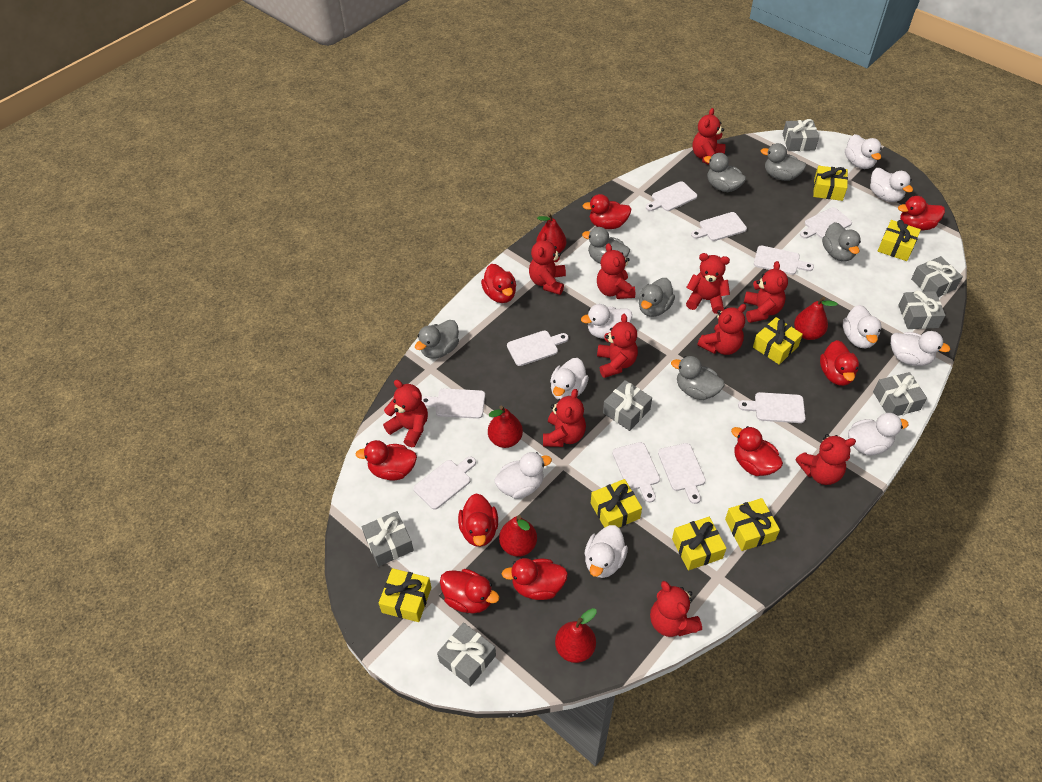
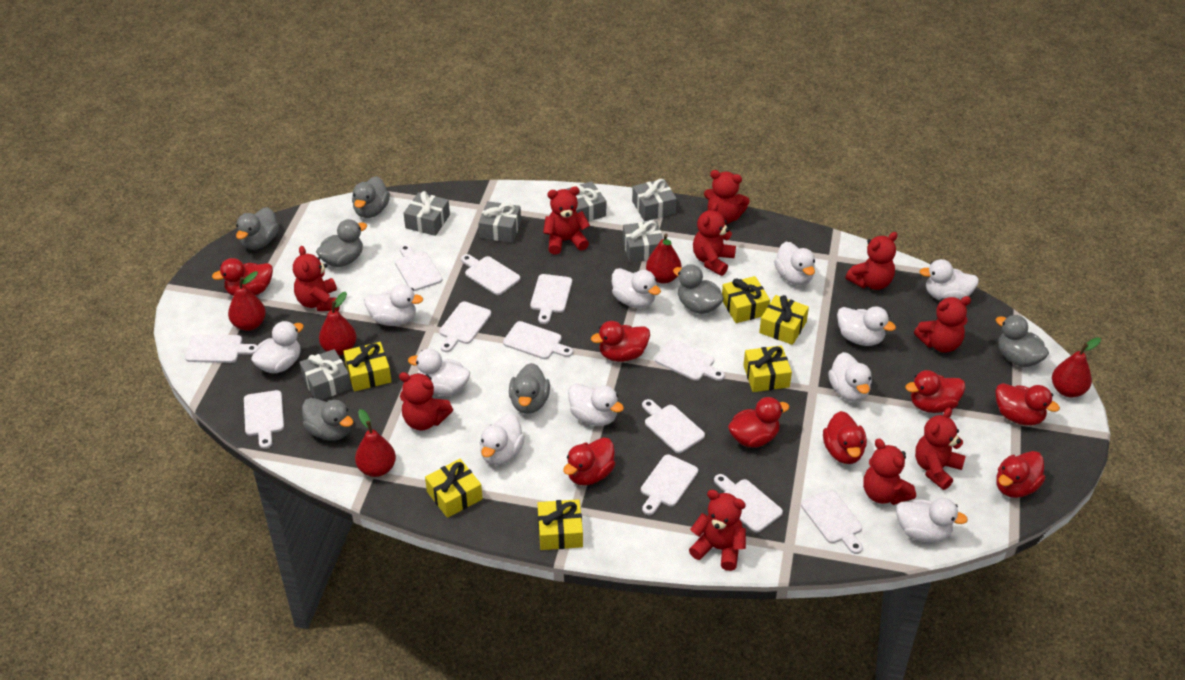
grey gift: 7 -> 6
red duck: 9 -> 8
red teddy bear: 11 -> 10
white cutting board: 10 -> 12
white duck: 9 -> 11
yellow gift: 7 -> 6

